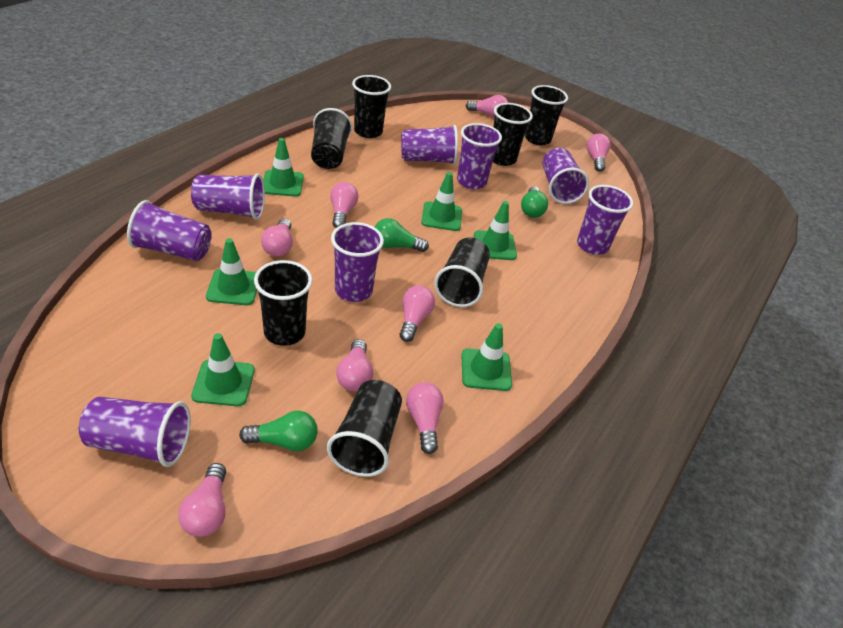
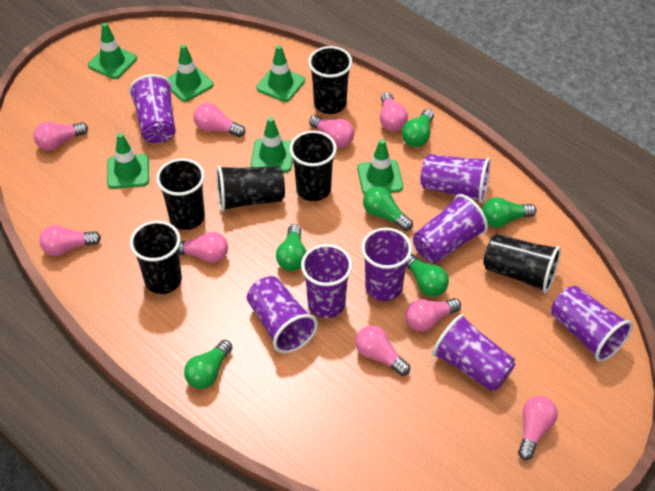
black cup: 7 -> 6
green light bulb: 3 -> 6
pink light bulb: 8 -> 9

